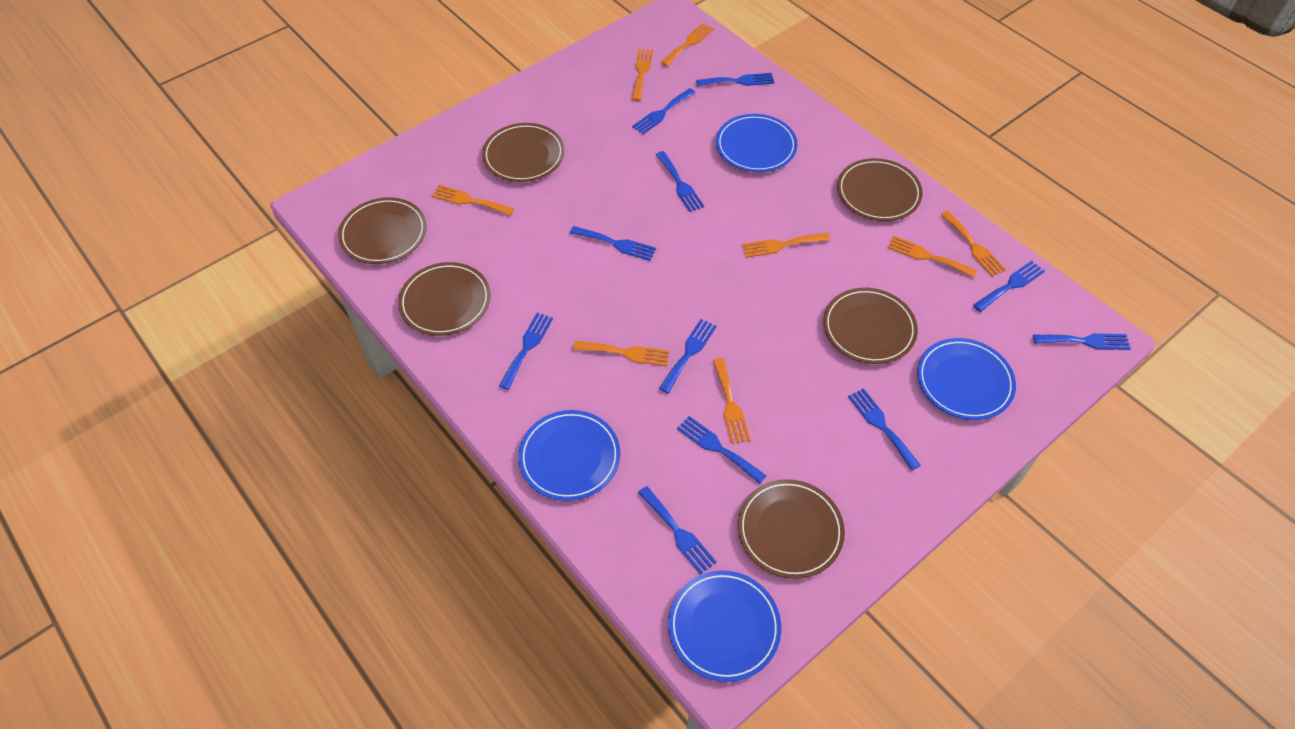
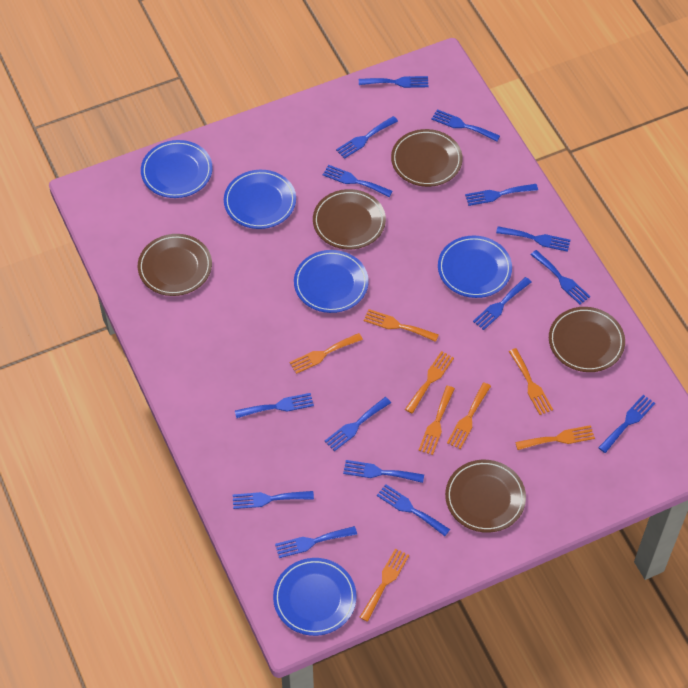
blue fork: 11 -> 15
blue plate: 4 -> 5
brown plate: 6 -> 5

